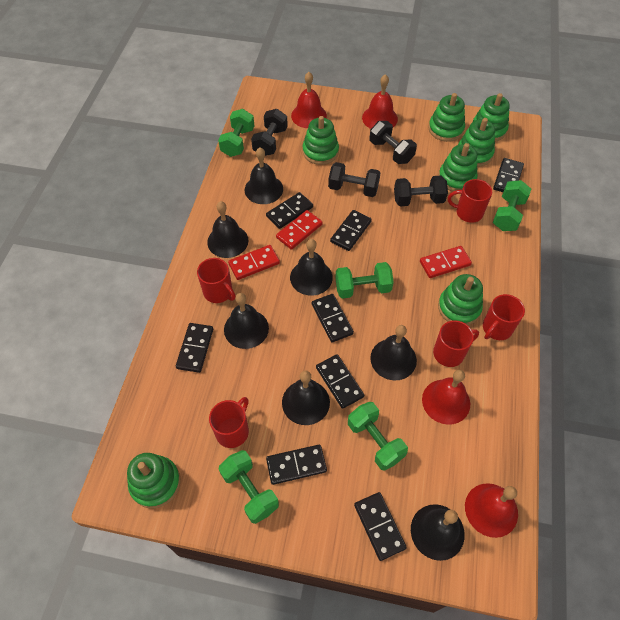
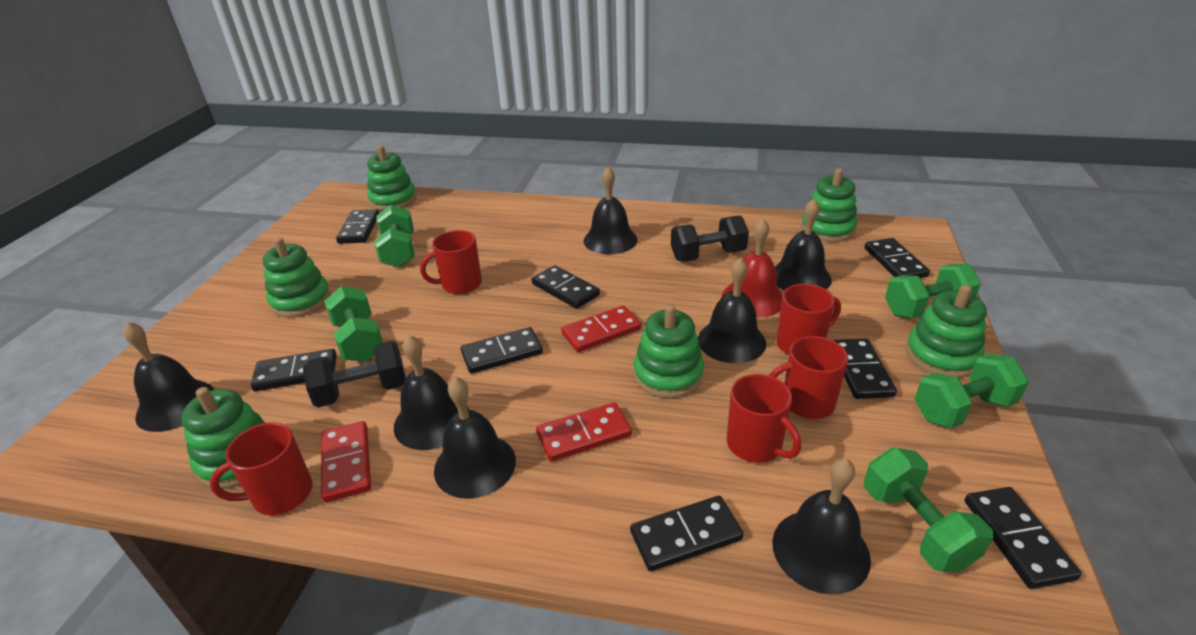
black dumbbell: 4 -> 2
green stacking toy: 7 -> 6
red bell: 4 -> 1

